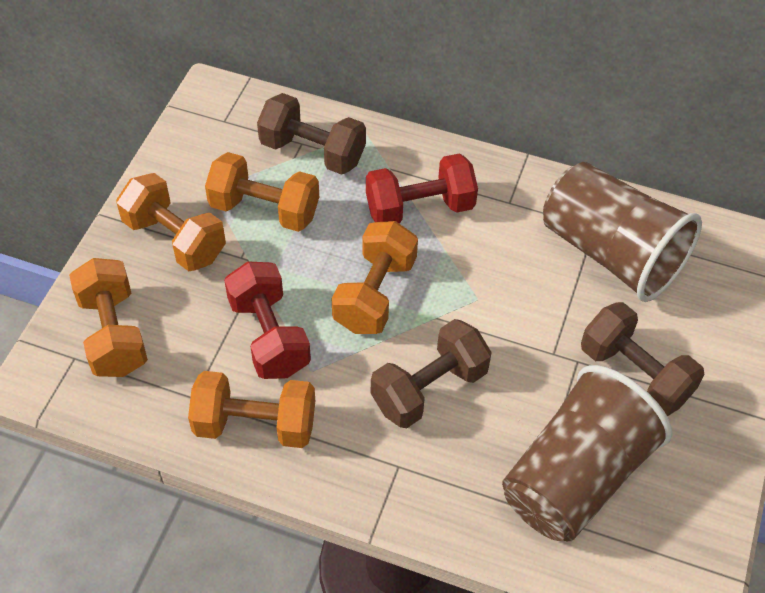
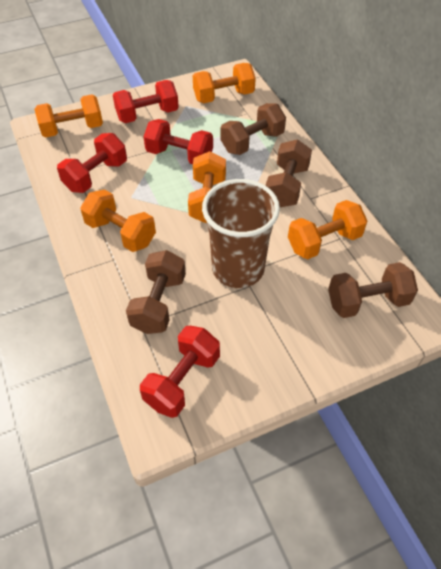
brown cup: 2 -> 1
brown dumbbell: 3 -> 4
red dumbbell: 2 -> 4

